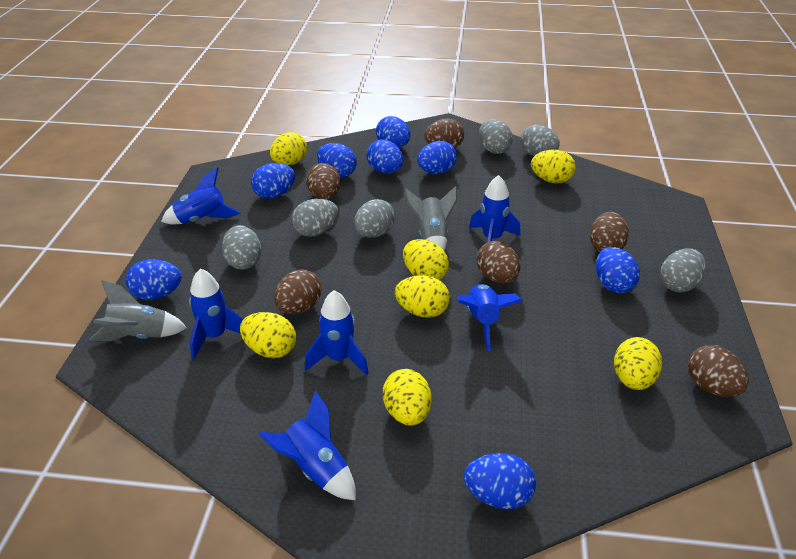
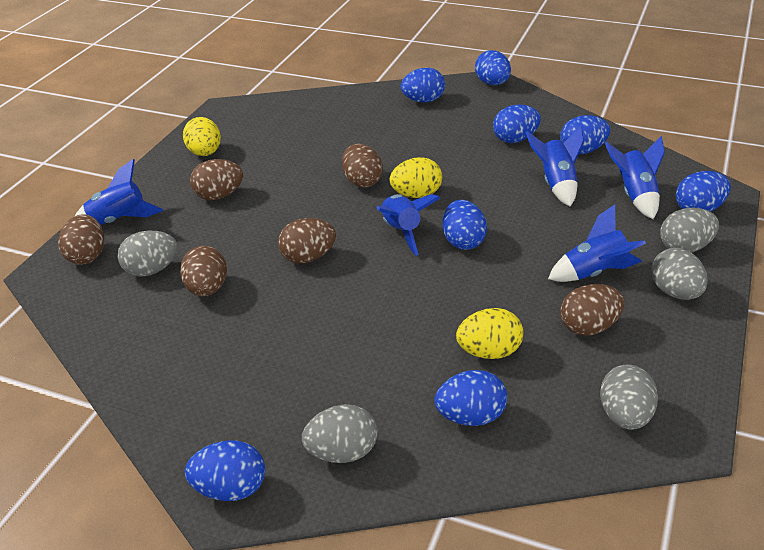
blue rocket: 6 -> 5
grey egg: 6 -> 5
grey rocket: 2 -> 0
yellow egg: 7 -> 3

